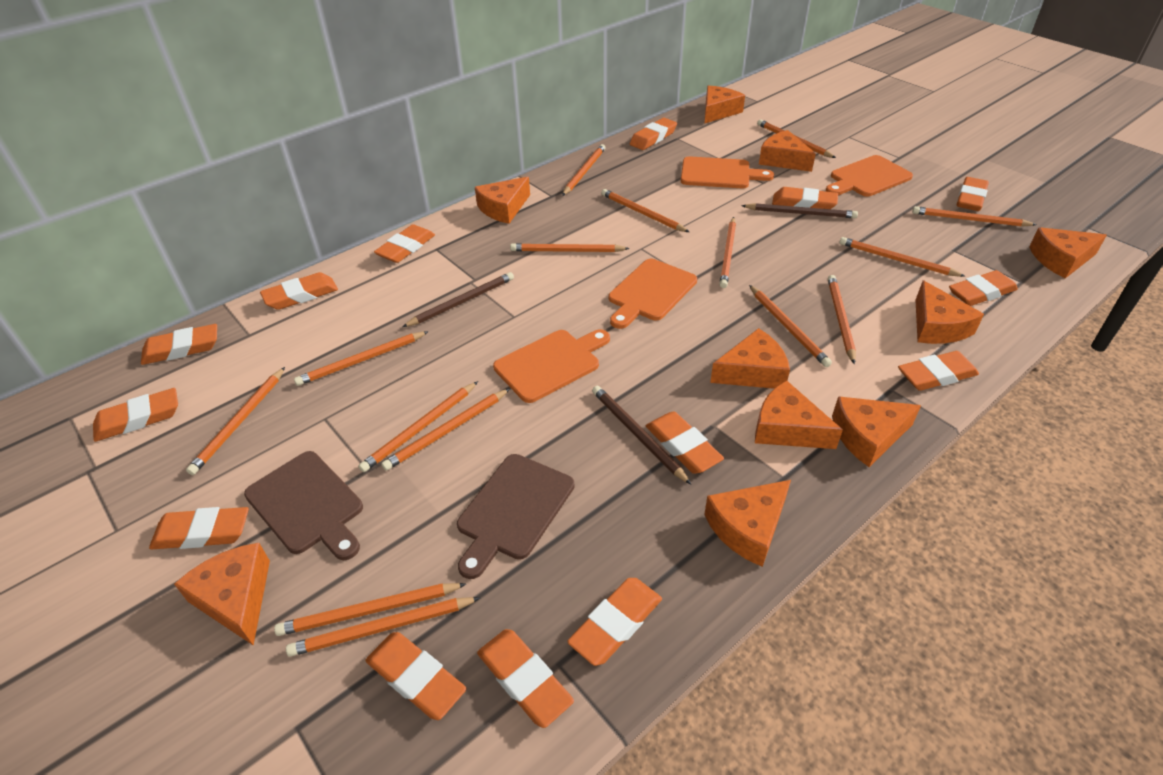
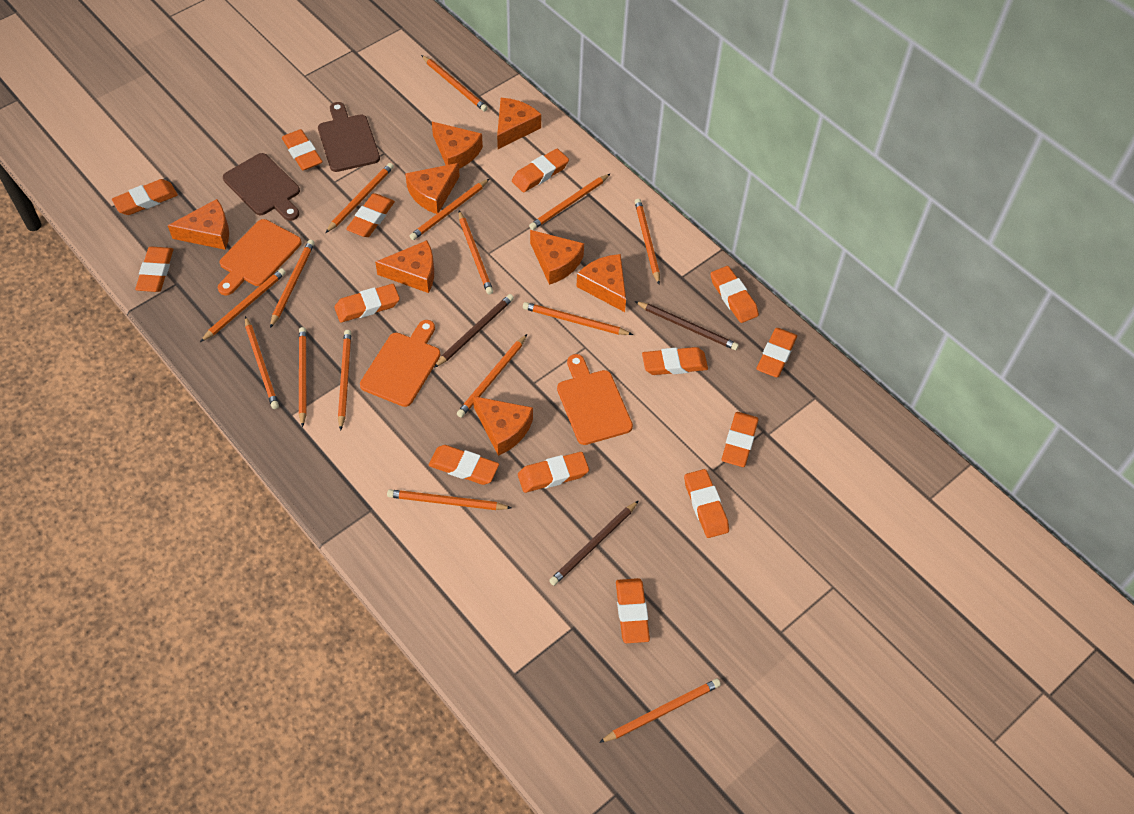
orange cheese: 10 -> 8
orange cutting board: 4 -> 3

